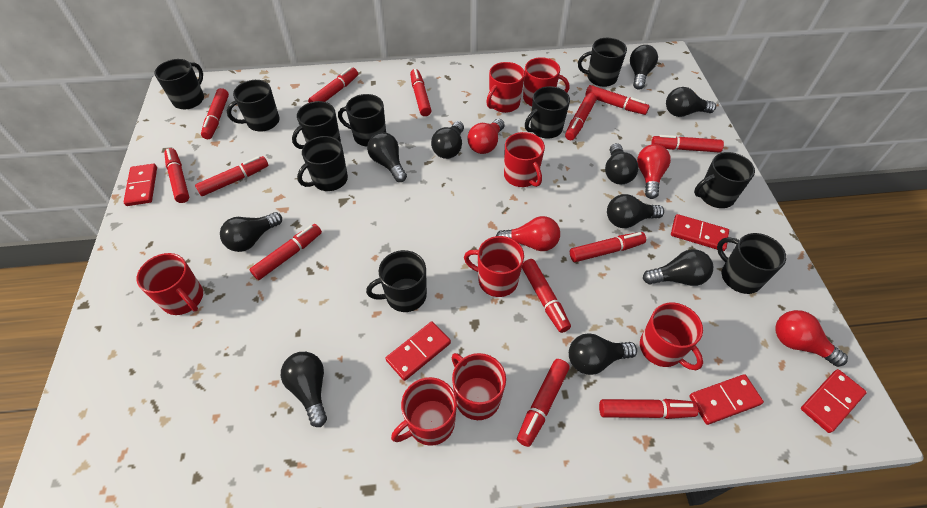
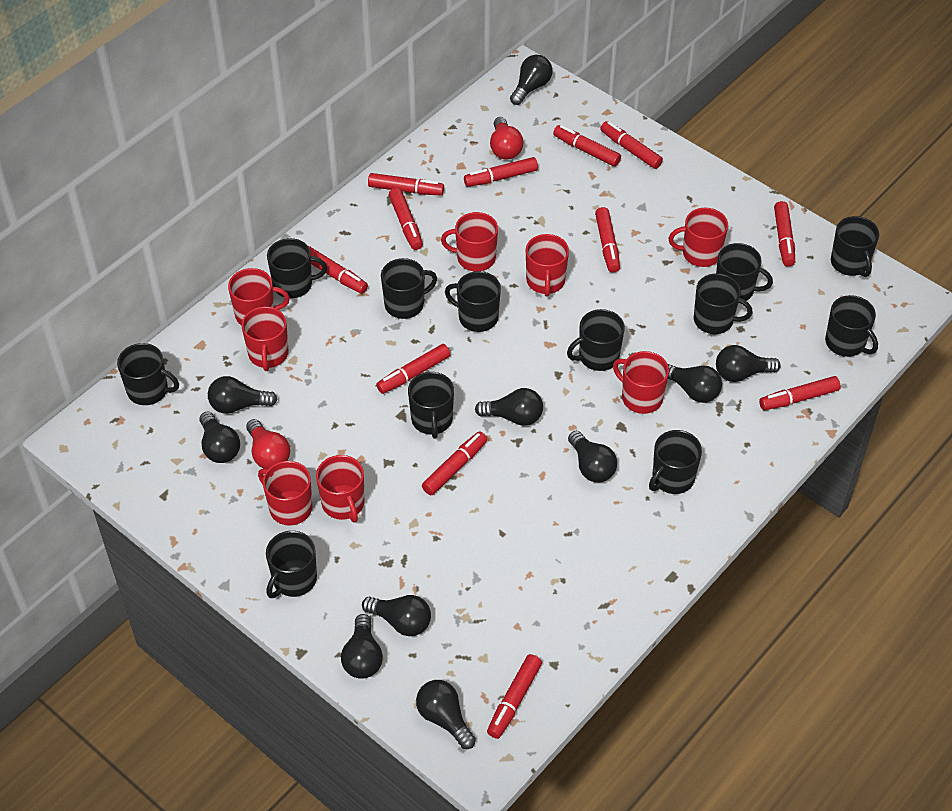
black mug: 10 -> 12
red domino: 5 -> 0
red light bulb: 4 -> 2
red marker: 13 -> 12

